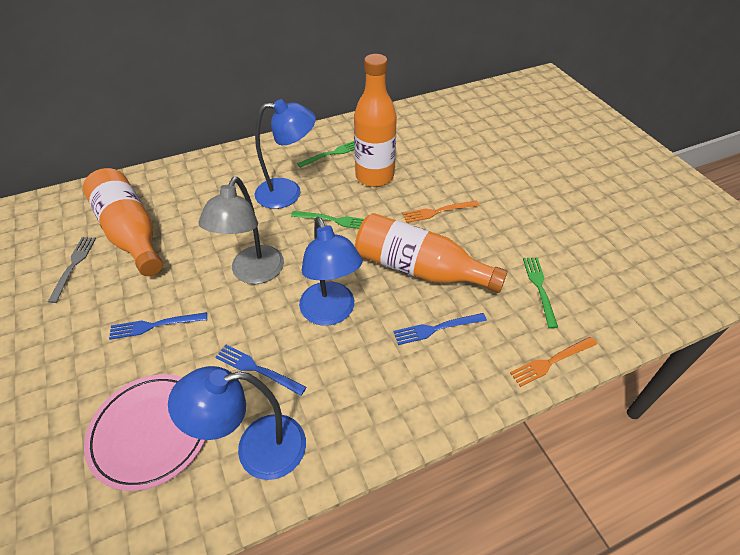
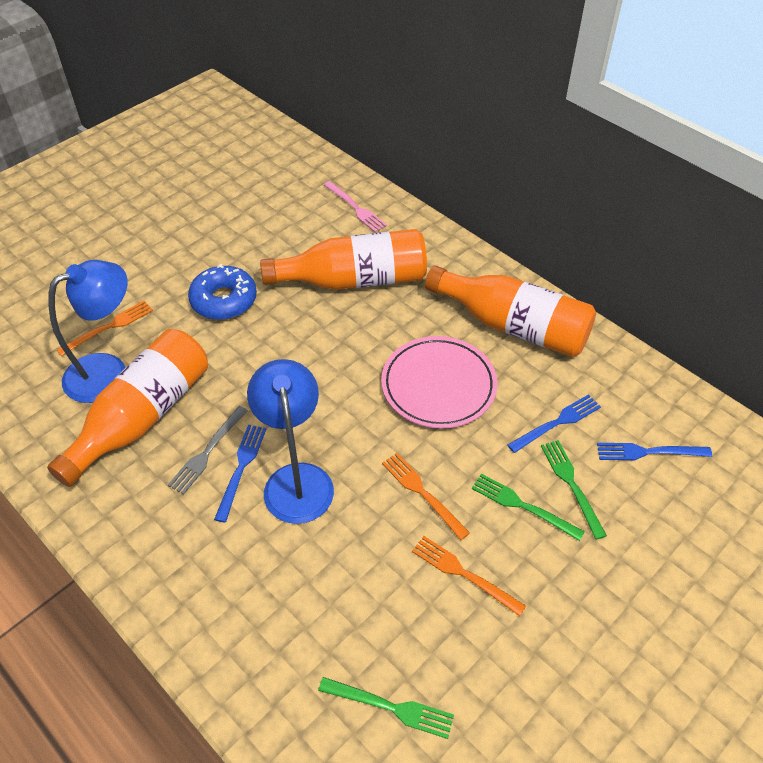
blue donut: 0 -> 1
blue lamp: 3 -> 2
grey lamp: 1 -> 0
orange fork: 2 -> 3
pink fork: 0 -> 1

